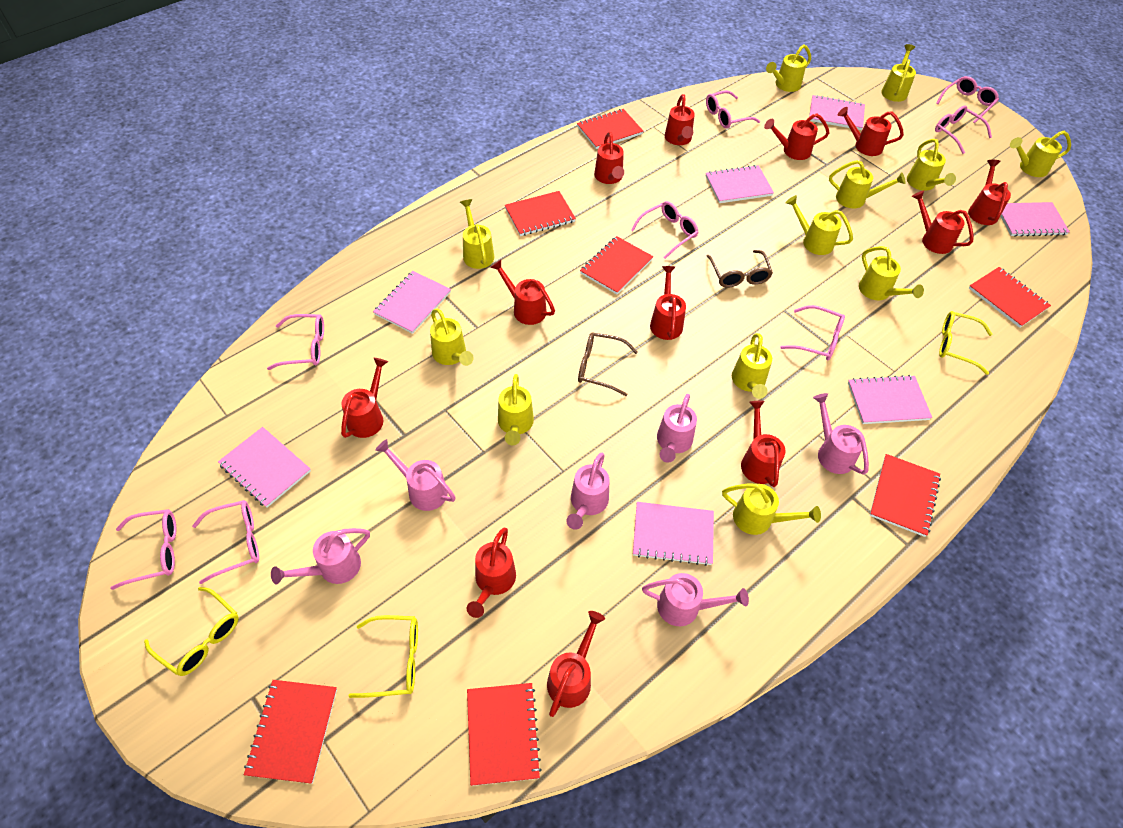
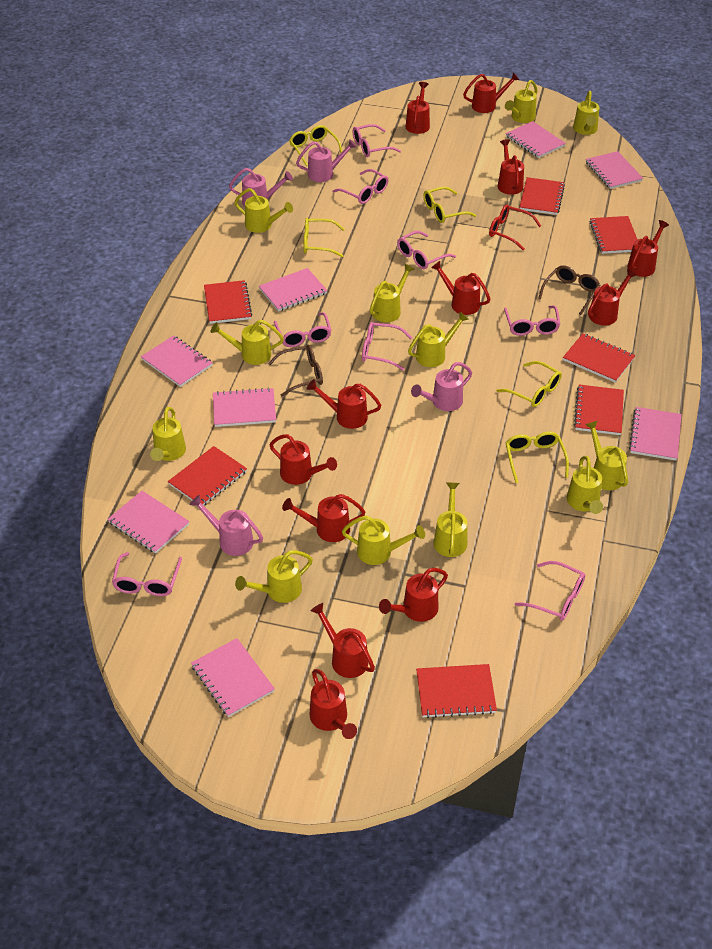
pink notebook: 7 -> 8
pink watering can: 6 -> 4
red glasses: 0 -> 1
yellow glasses: 3 -> 5

